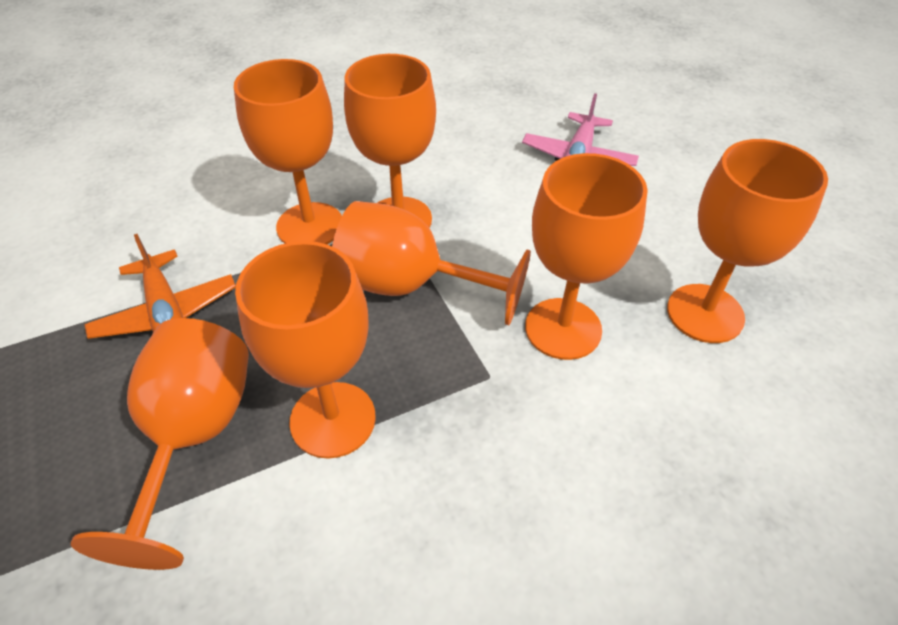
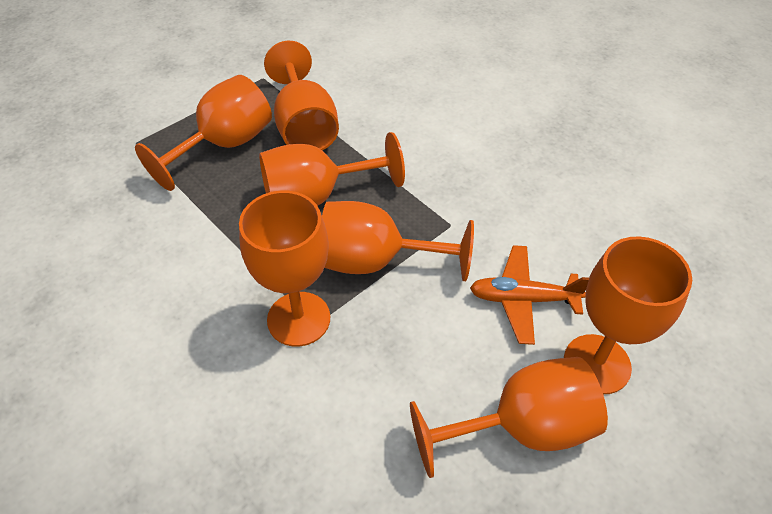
pink plane: 1 -> 0

